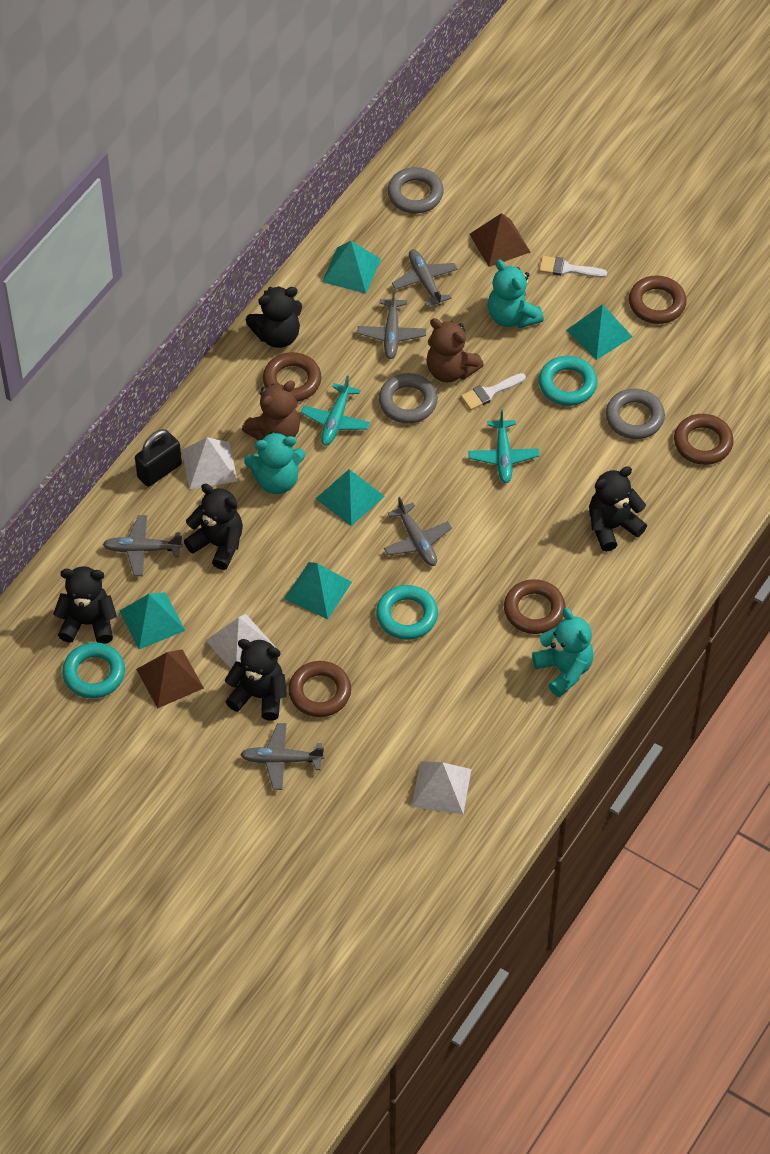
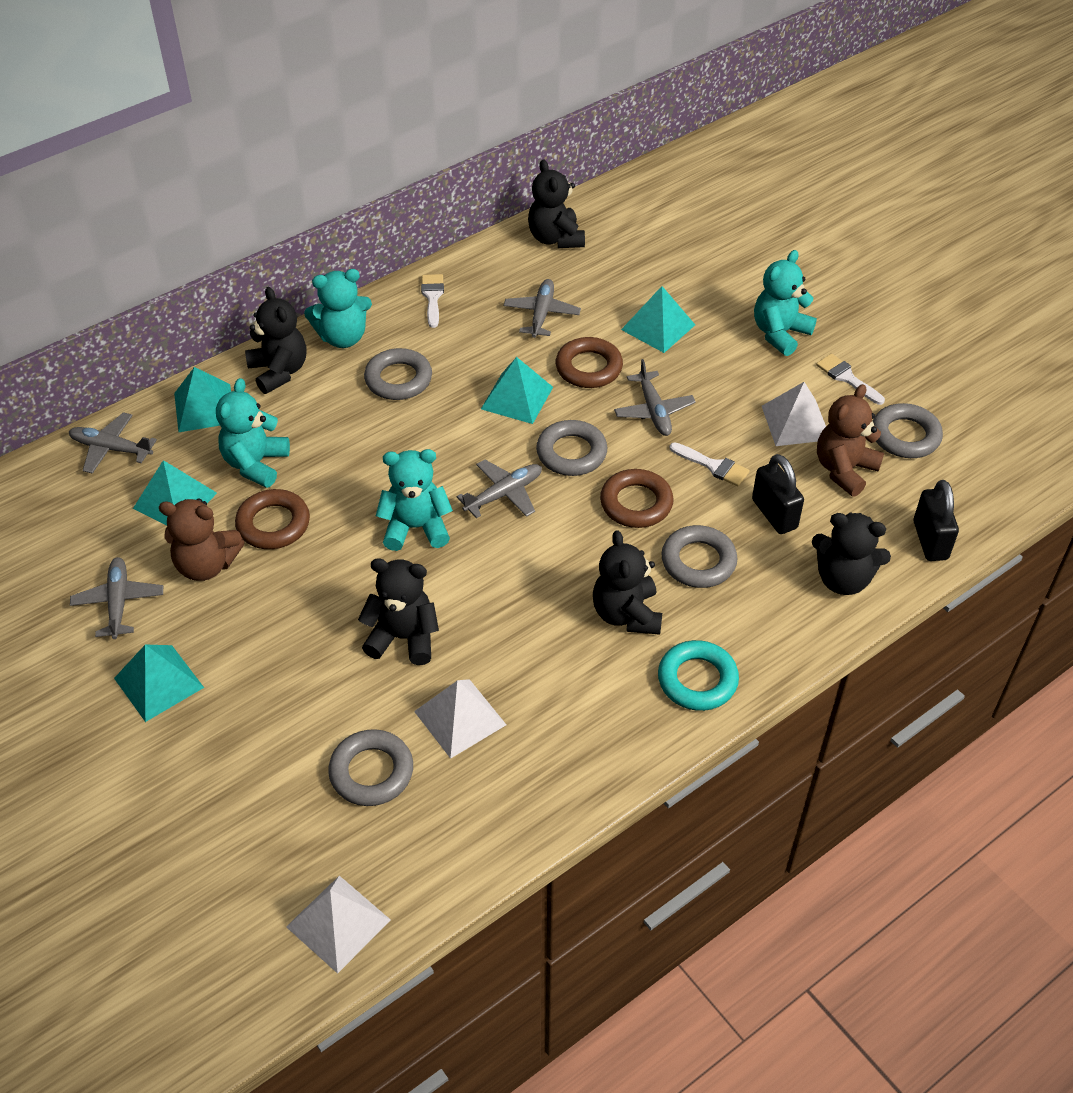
black padlock: 1 -> 2
brown pyramid: 2 -> 0
brown ring: 5 -> 3
grey ring: 3 -> 5
turquoise plane: 2 -> 0
turquoise ring: 3 -> 1
turquoise teddy bear: 3 -> 4
white brush: 2 -> 3

